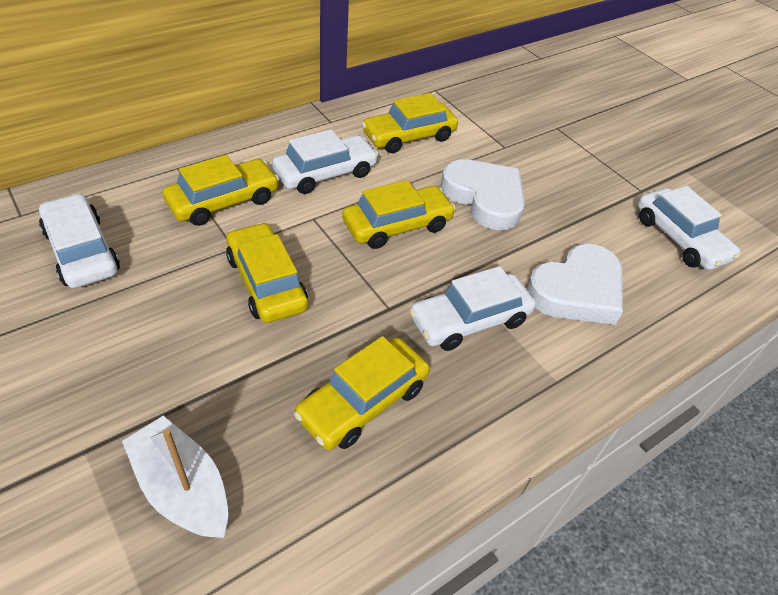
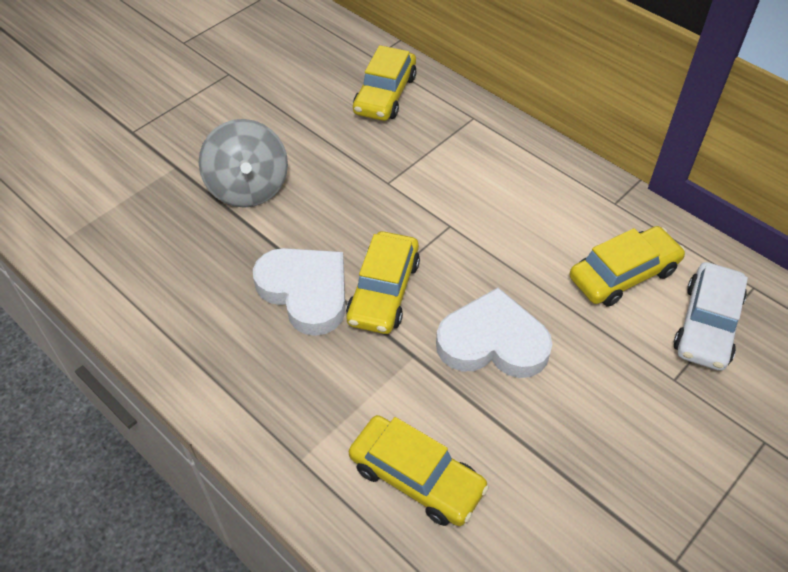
grey spinning top: 0 -> 1
white boat: 1 -> 0
white car: 4 -> 1
yellow car: 5 -> 4

